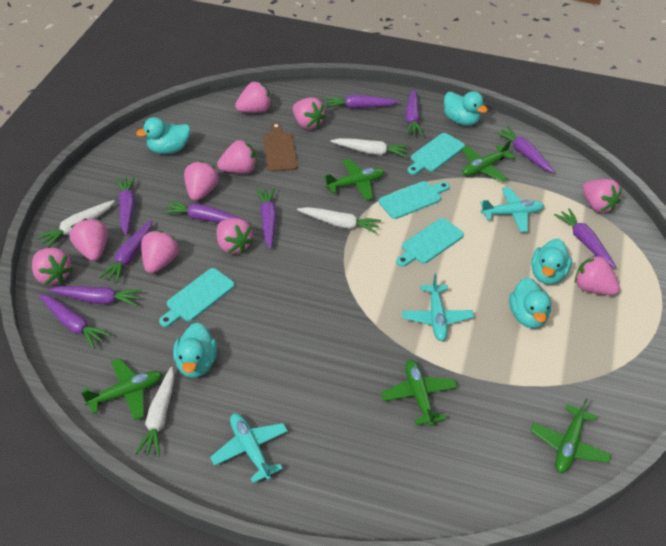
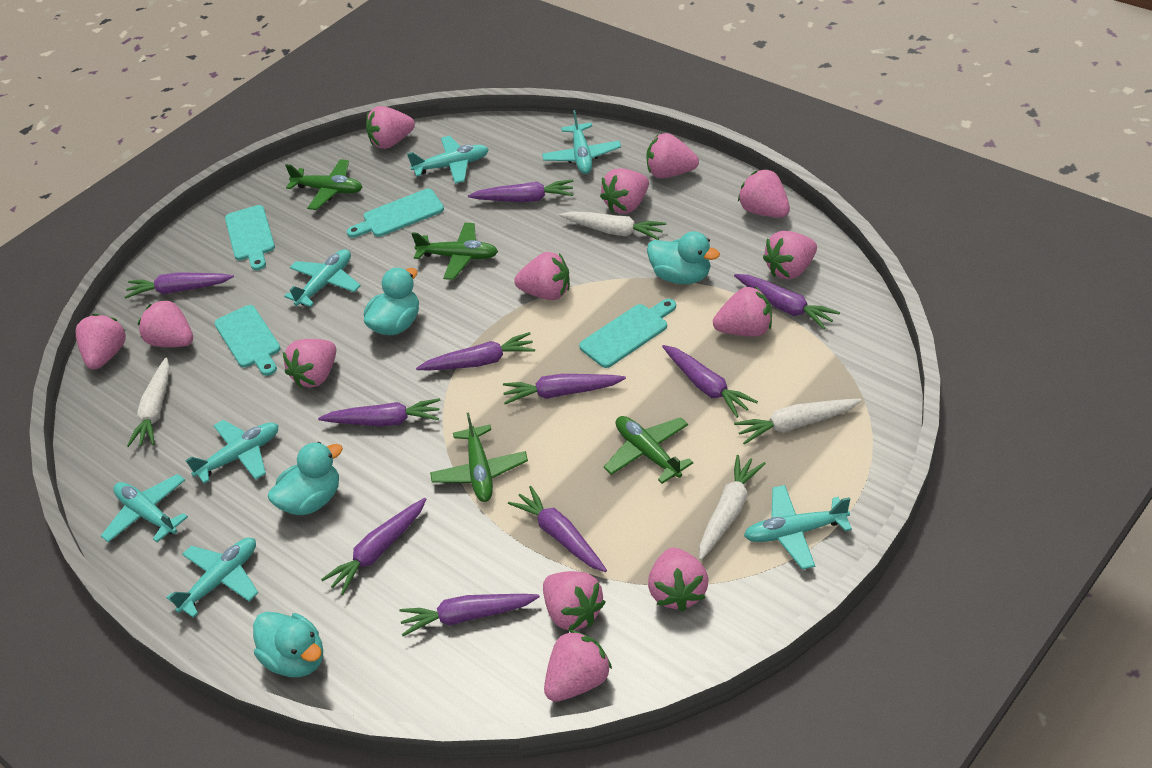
brown cutting board: 1 -> 0
green plane: 5 -> 4
pink strawberry: 10 -> 13
turquoise duck: 5 -> 4
turquoise plane: 3 -> 7

